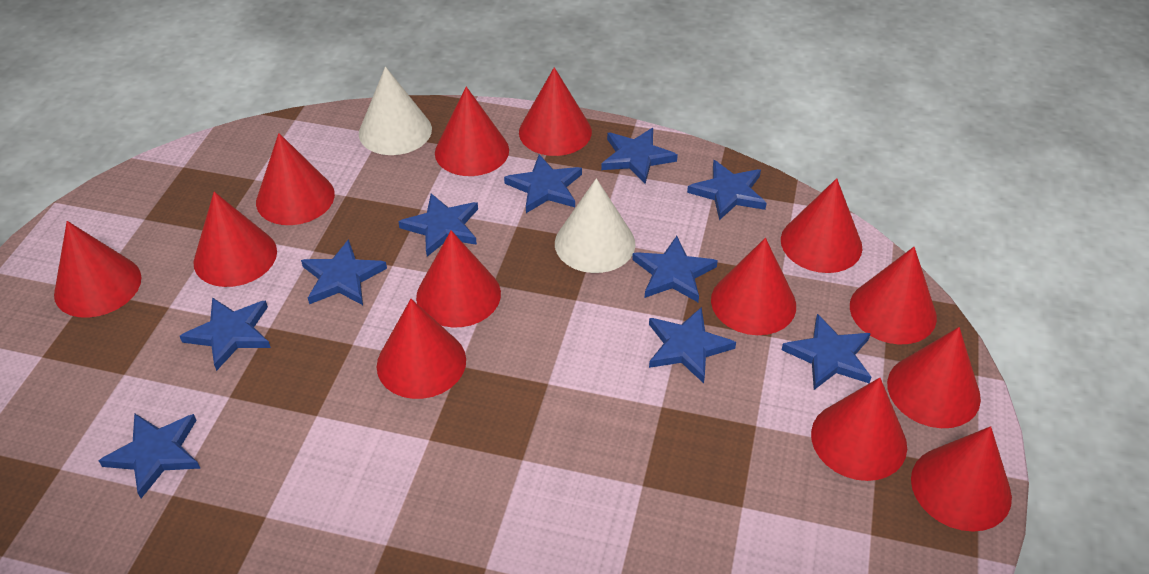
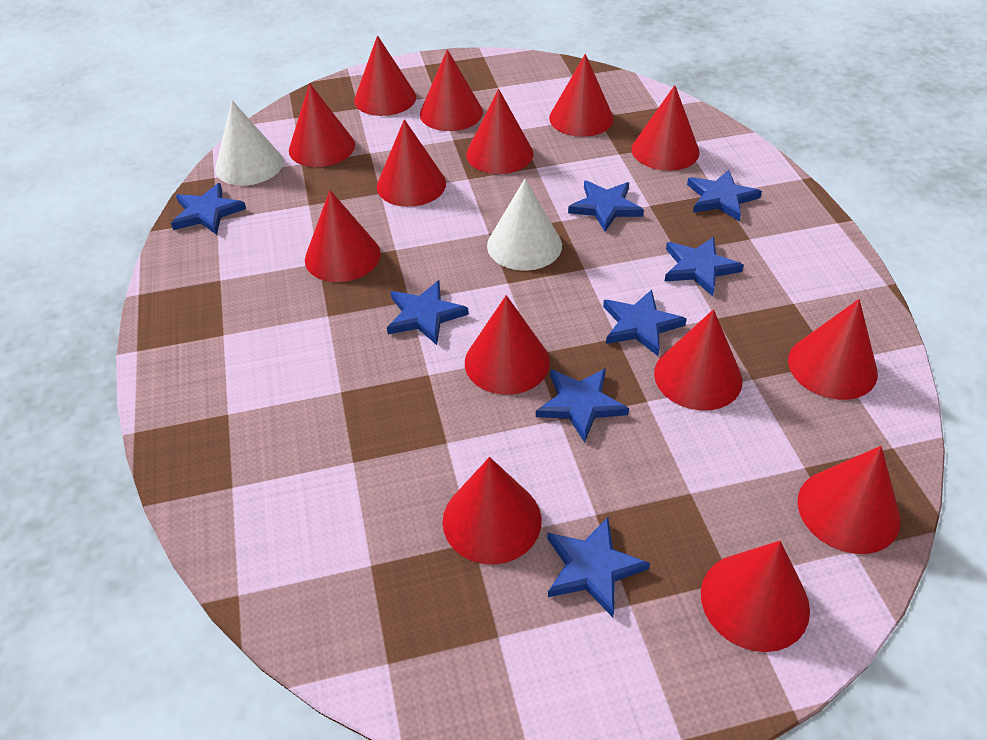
blue star: 10 -> 8
red cone: 13 -> 14

